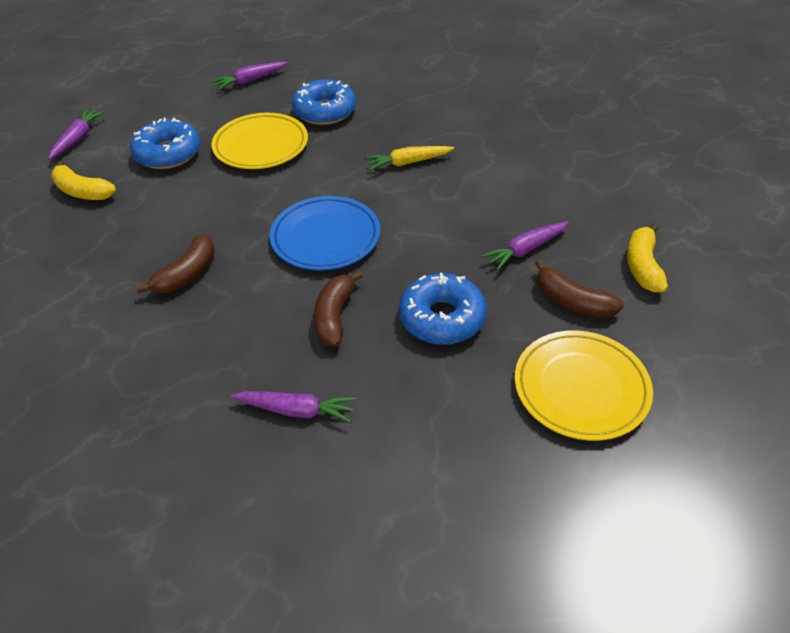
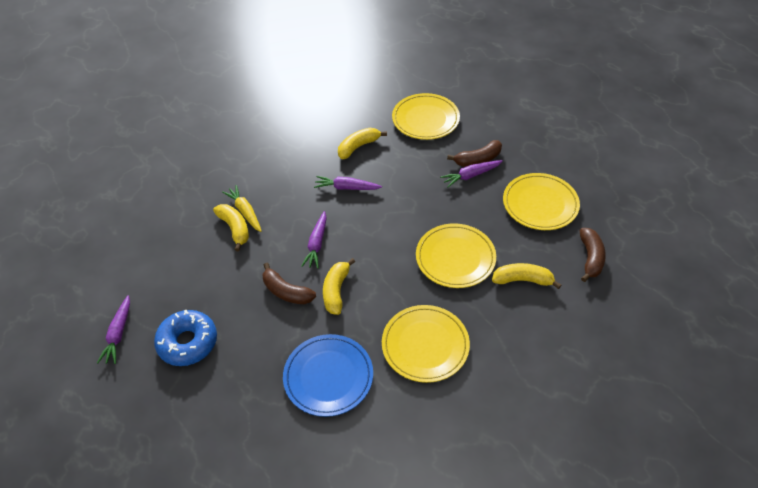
blue donut: 3 -> 1
yellow banana: 2 -> 4
yellow plate: 2 -> 4

